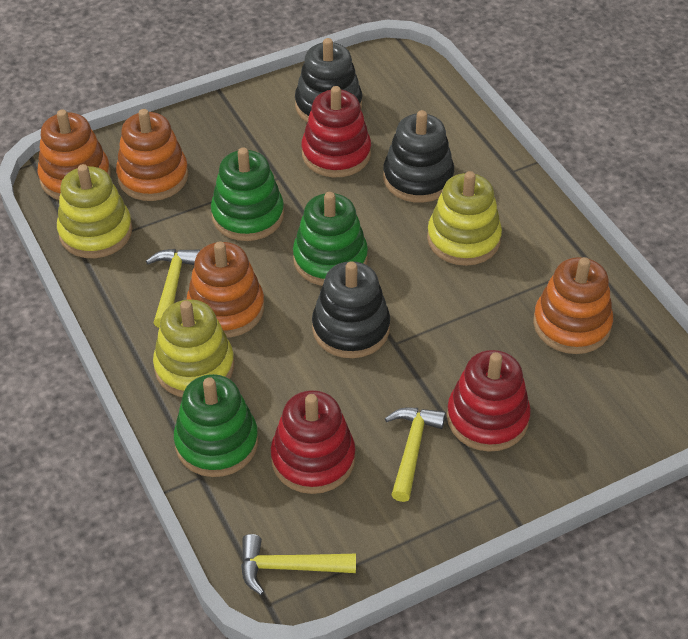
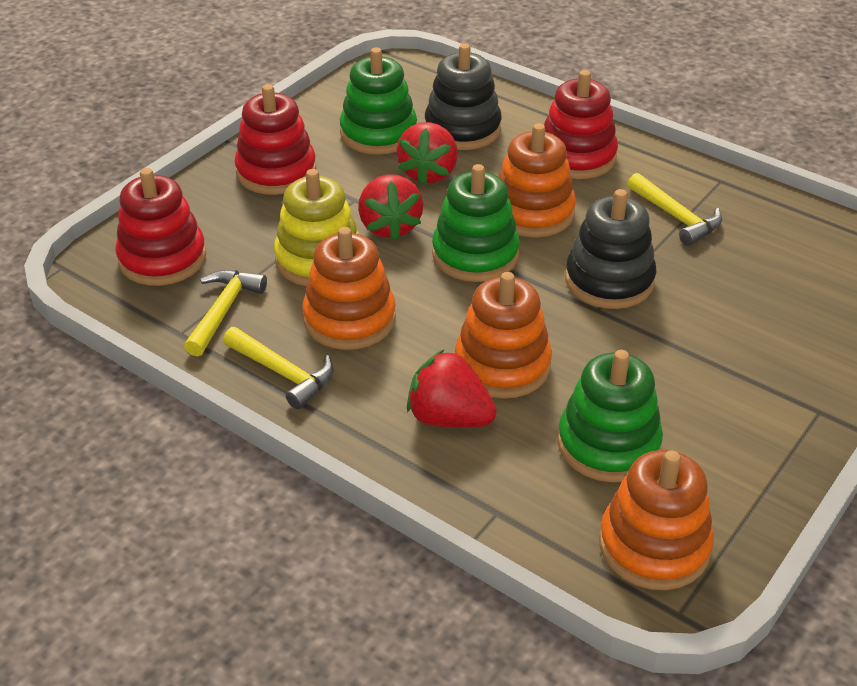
black stacking toy: 3 -> 2
red strawberry: 0 -> 3
yellow stacking toy: 3 -> 1

